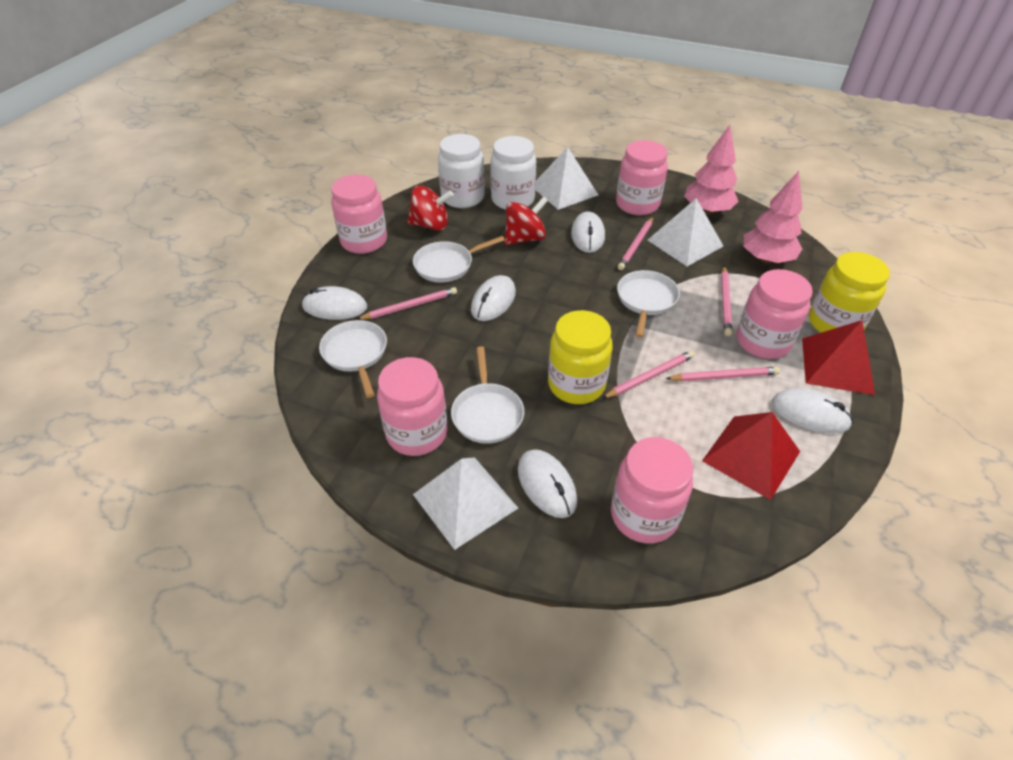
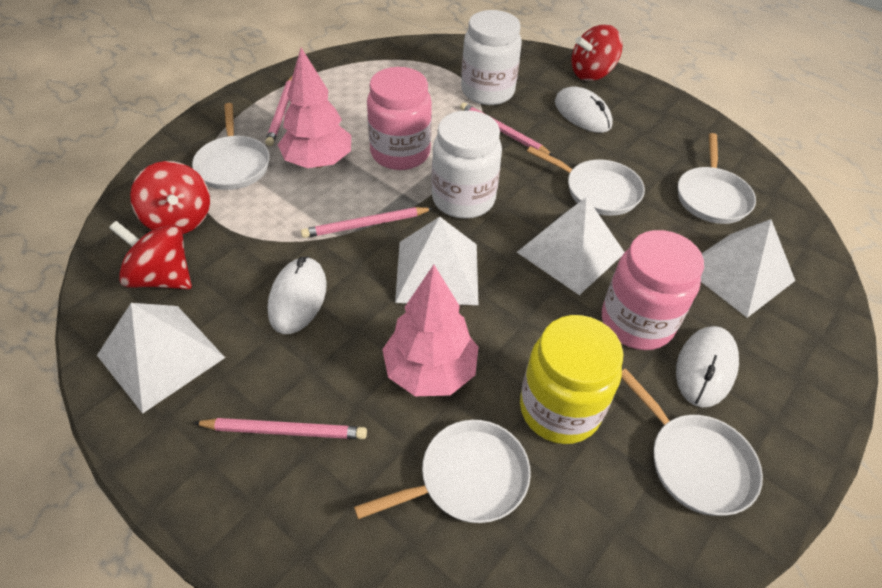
pink jar: 5 -> 2
pink pencil: 5 -> 4
red pyramid: 2 -> 0
red spinning top: 2 -> 3
white mouse: 5 -> 3
white pan: 4 -> 5
white pyramid: 3 -> 4
yellow jar: 2 -> 1

